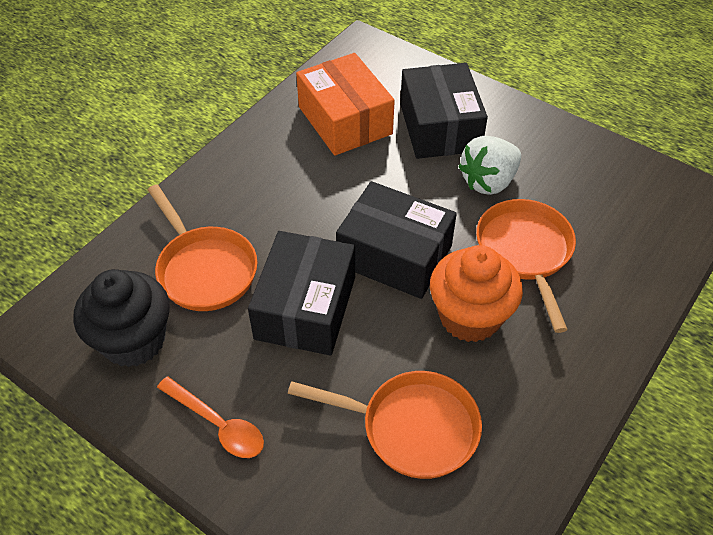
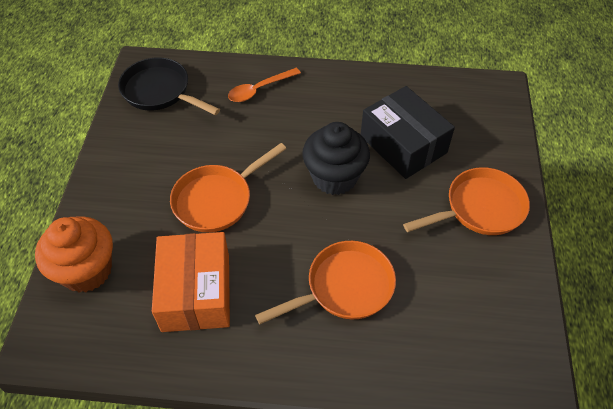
black box: 3 -> 1
black pan: 0 -> 1
white strawberry: 1 -> 0

